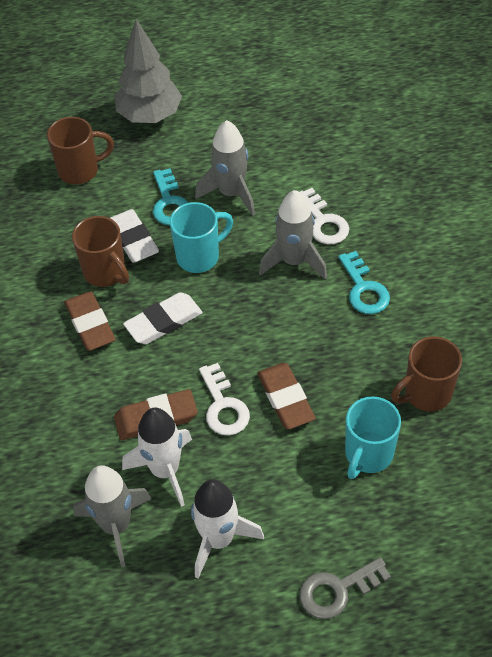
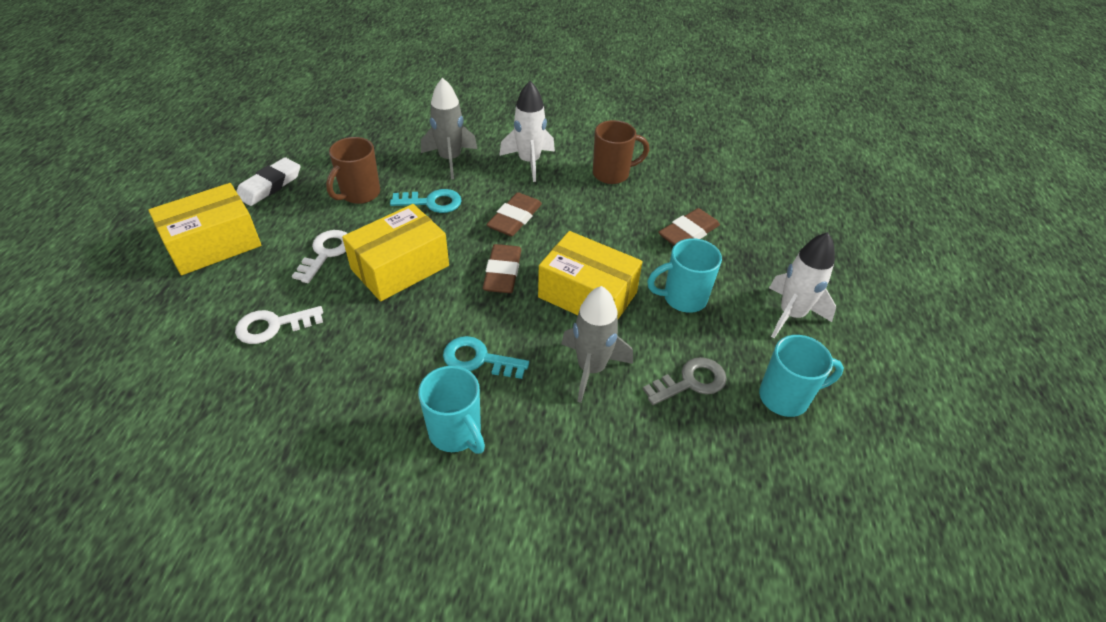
brown mug: 3 -> 2
grey rocket: 3 -> 2
grey tree: 1 -> 0
turquoise mug: 2 -> 3
white eraser: 2 -> 1
yellow box: 0 -> 3

